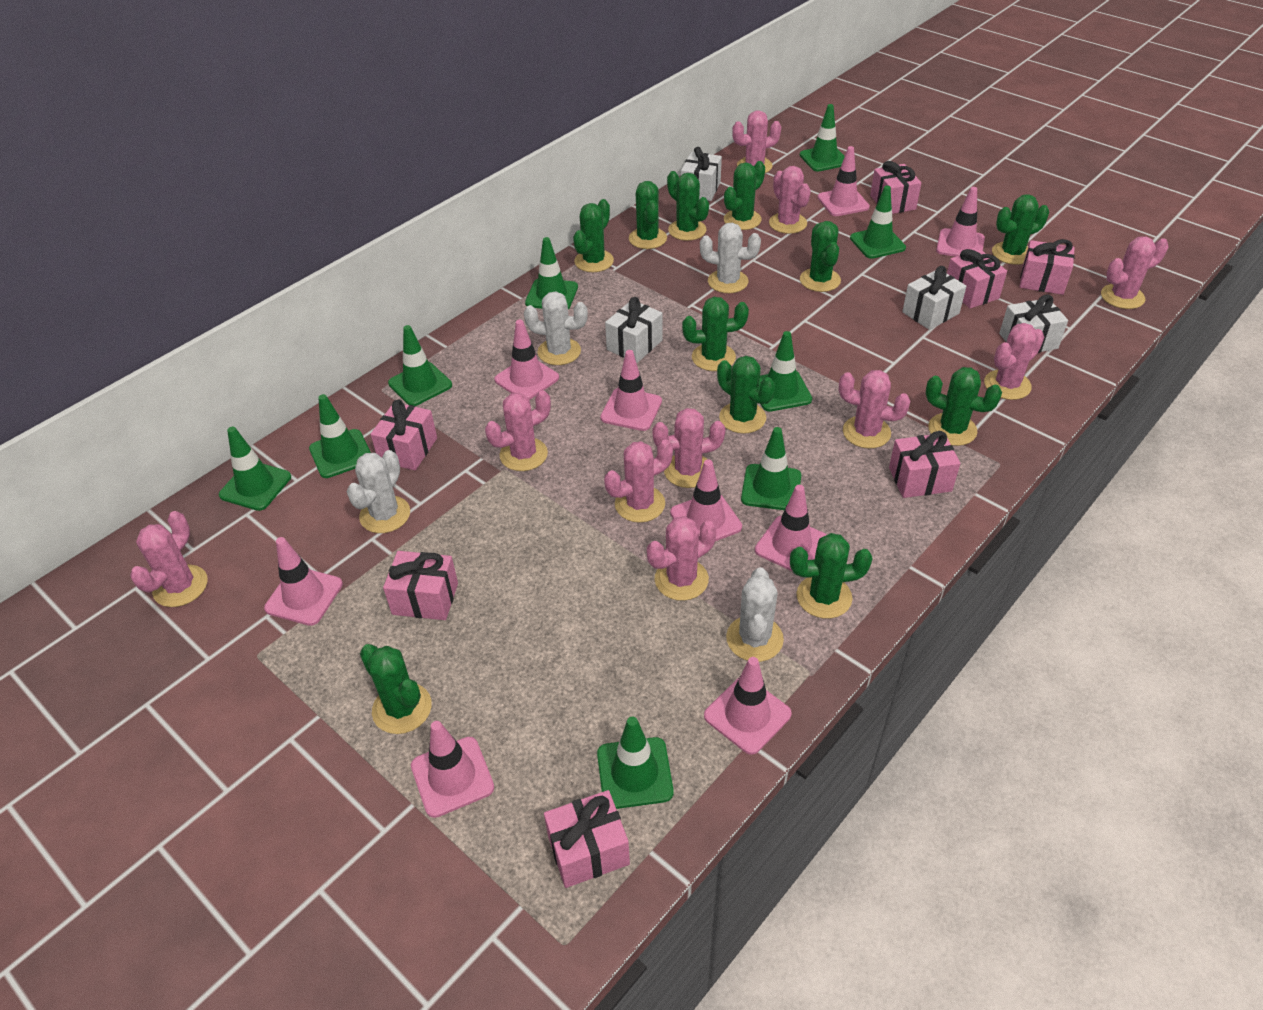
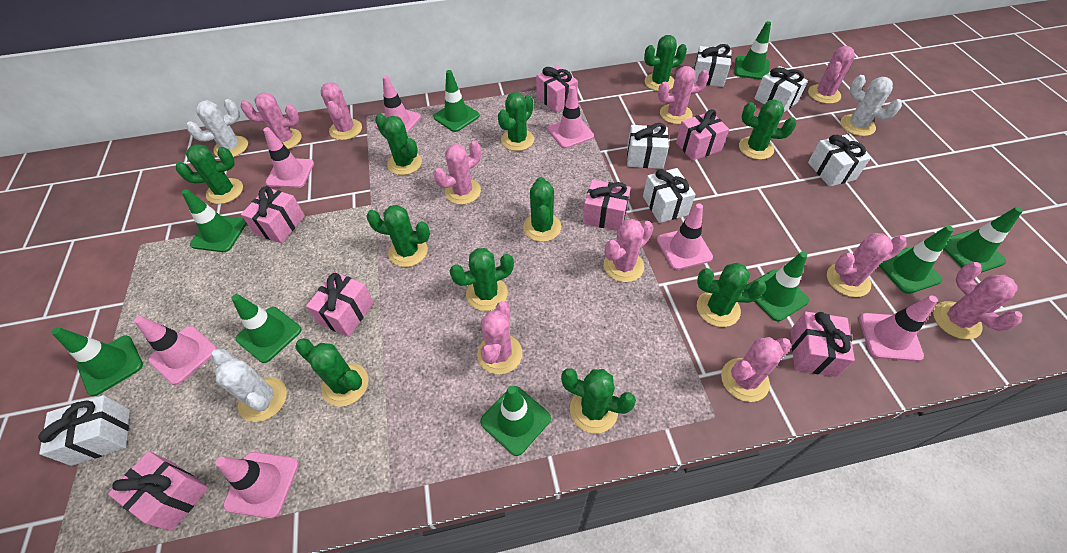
pink traffic cone: 9 -> 7
white cactus: 4 -> 3
white gift: 4 -> 6

